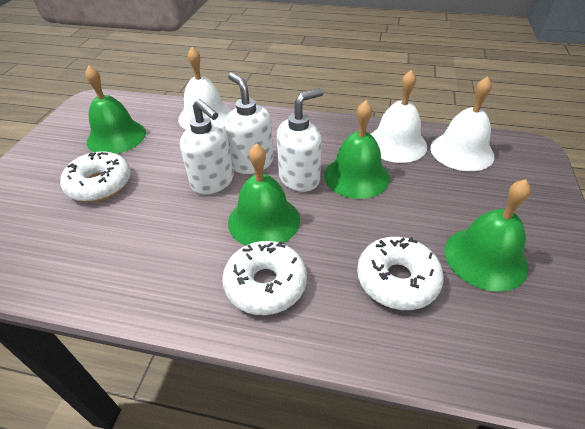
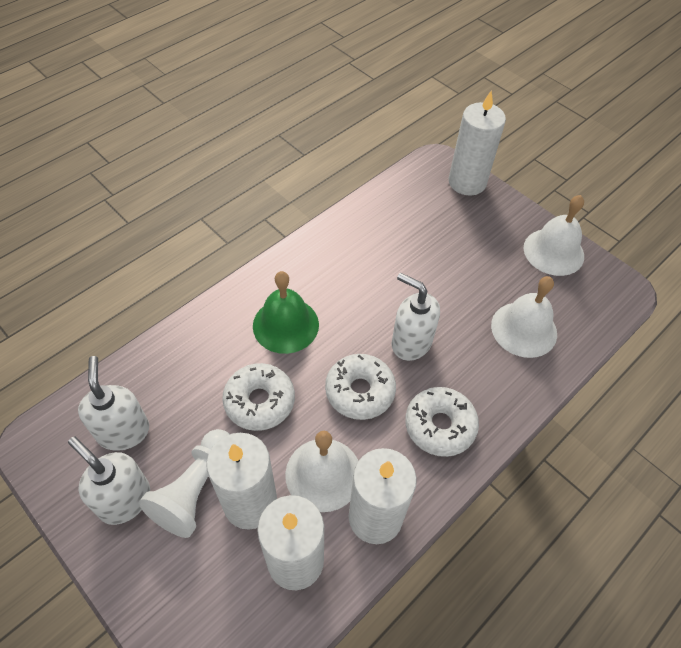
green bell: 4 -> 1
white candle: 0 -> 4
white pawn: 0 -> 1

